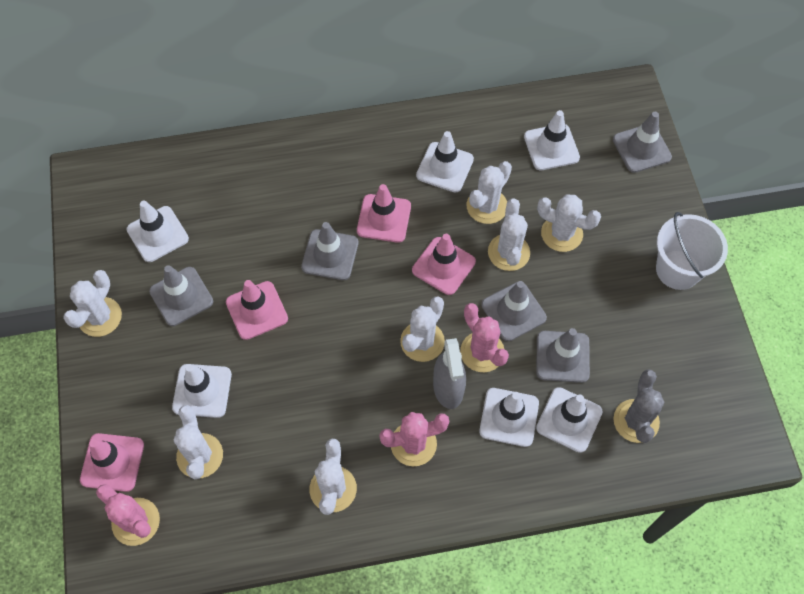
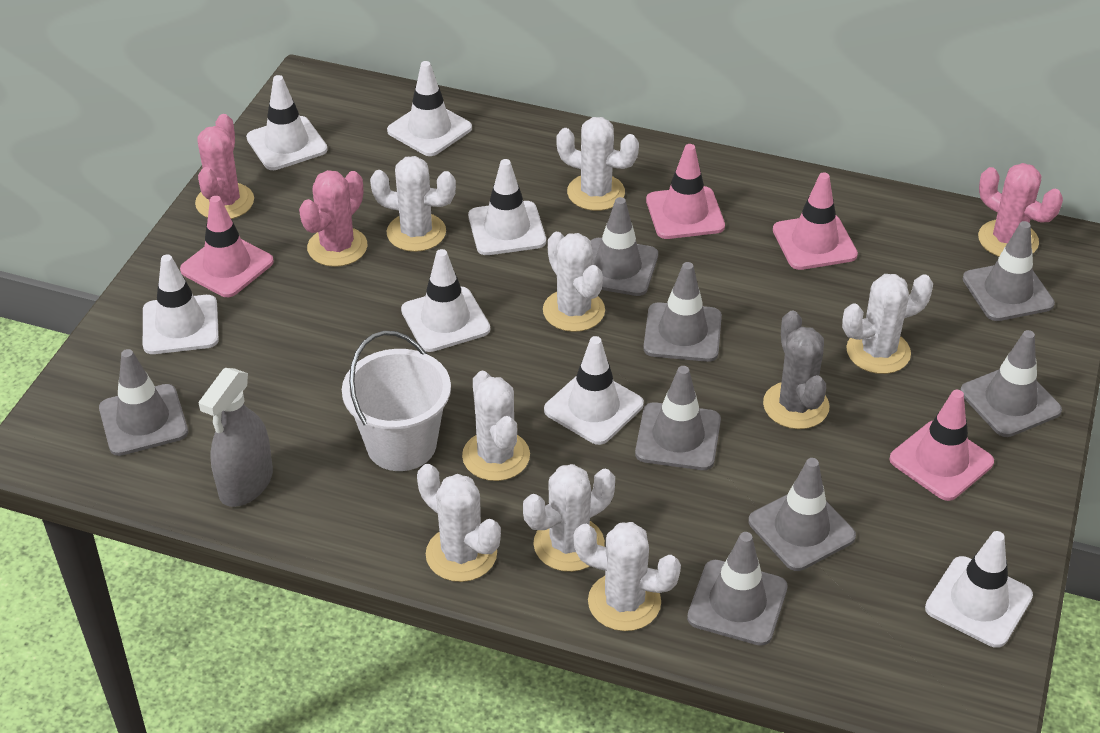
grey traffic cone: 5 -> 8
white cactus: 7 -> 8
white traffic cone: 6 -> 7

